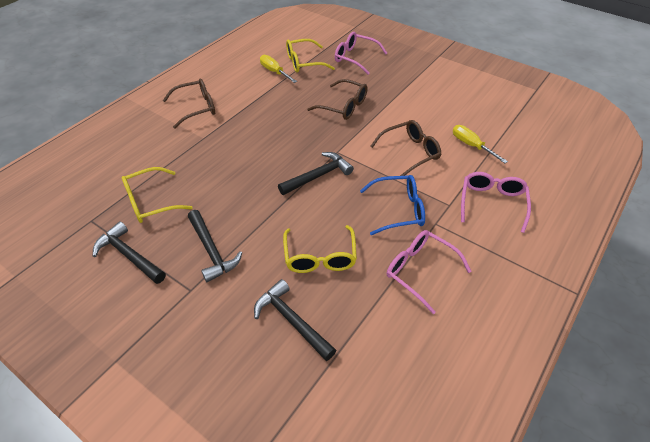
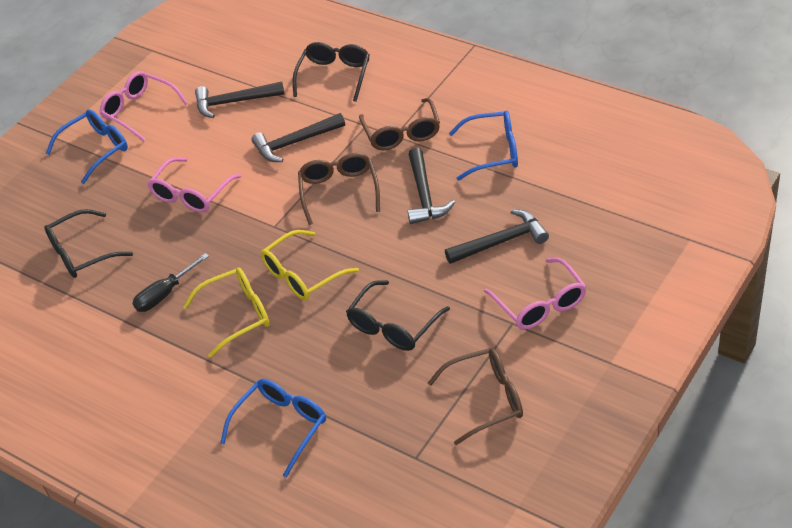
black glasses: 0 -> 3
black screwdriver: 0 -> 1
blue glasses: 1 -> 3
yellow glasses: 3 -> 2
yellow screwdriver: 2 -> 0

